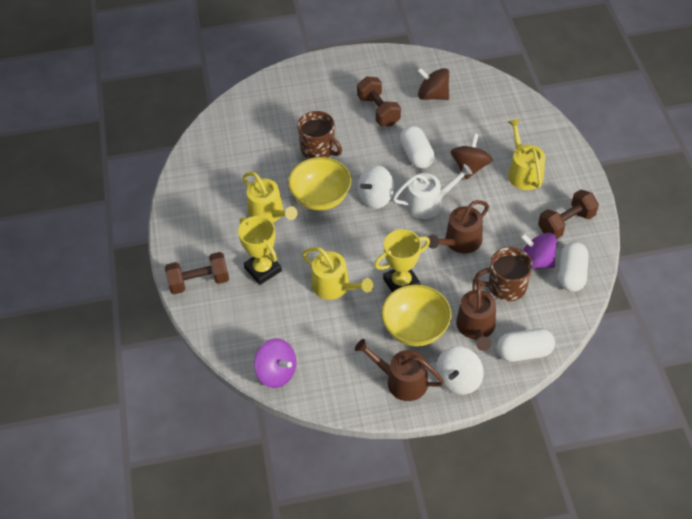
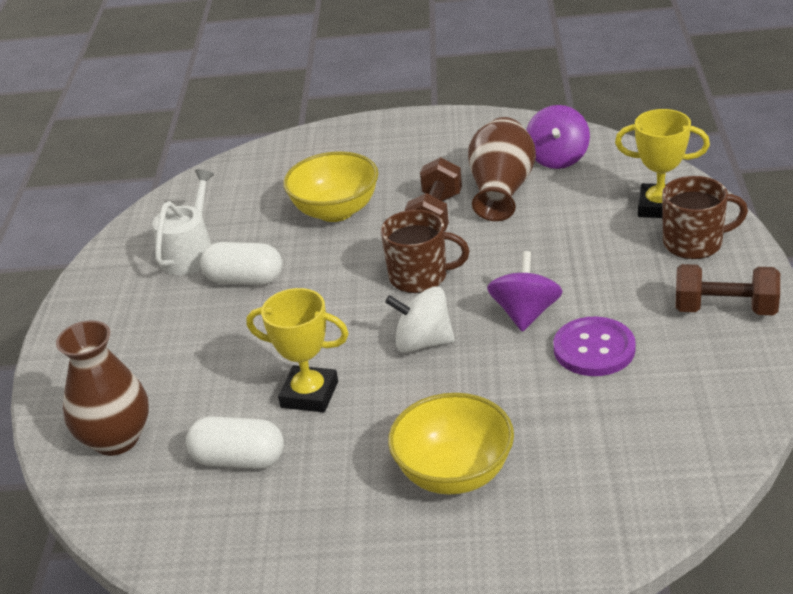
brown dumbbell: 3 -> 2
brown spinning top: 2 -> 0
brown vase: 0 -> 2
brown watering can: 3 -> 0
purple button: 0 -> 1
white capsule: 3 -> 2
white spinning top: 2 -> 1
yellow watering can: 3 -> 0

